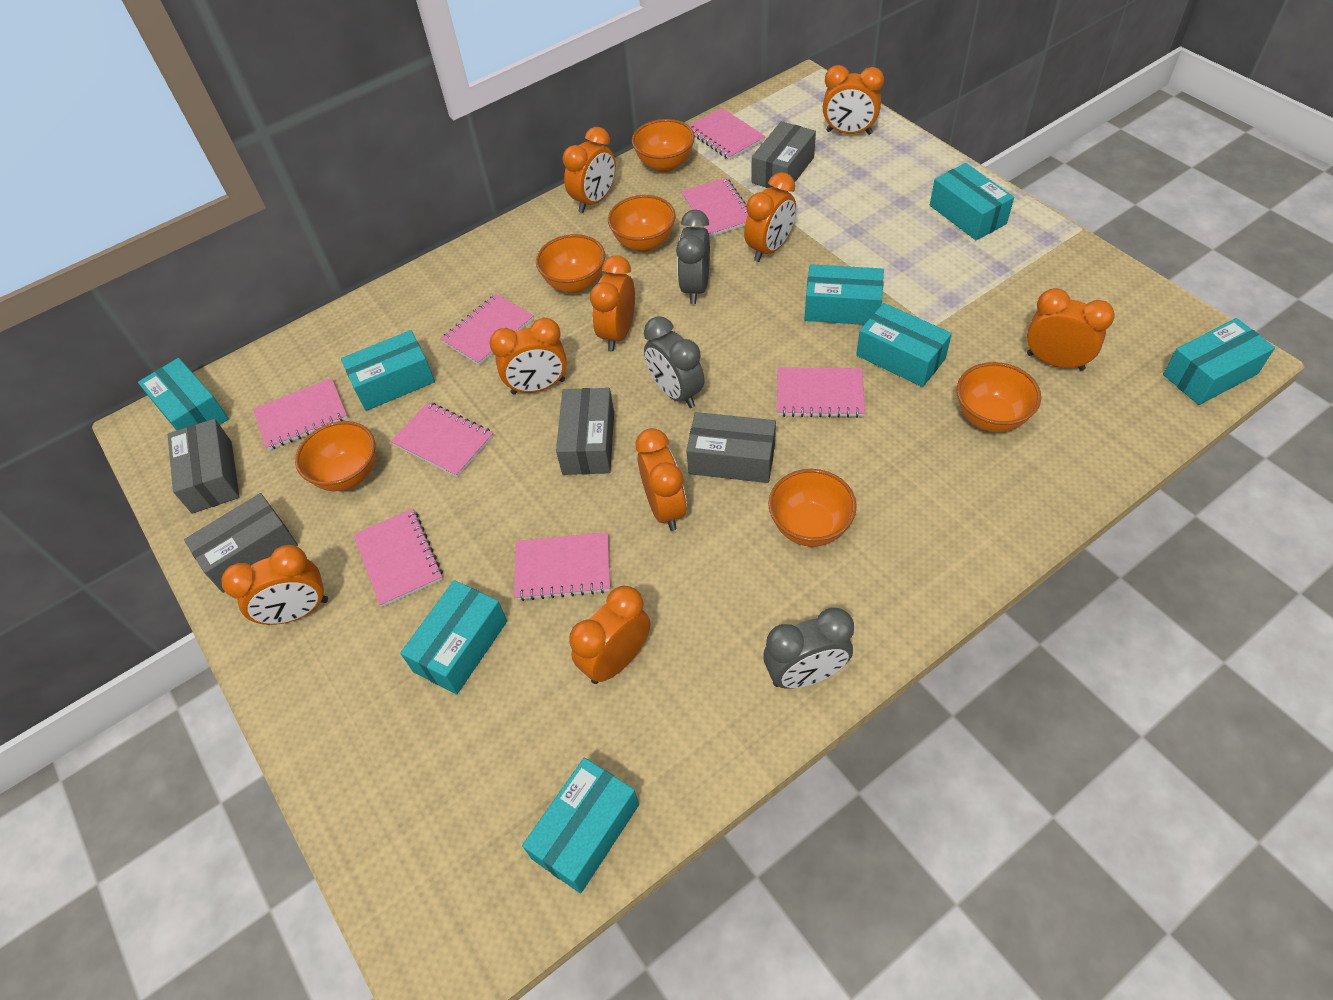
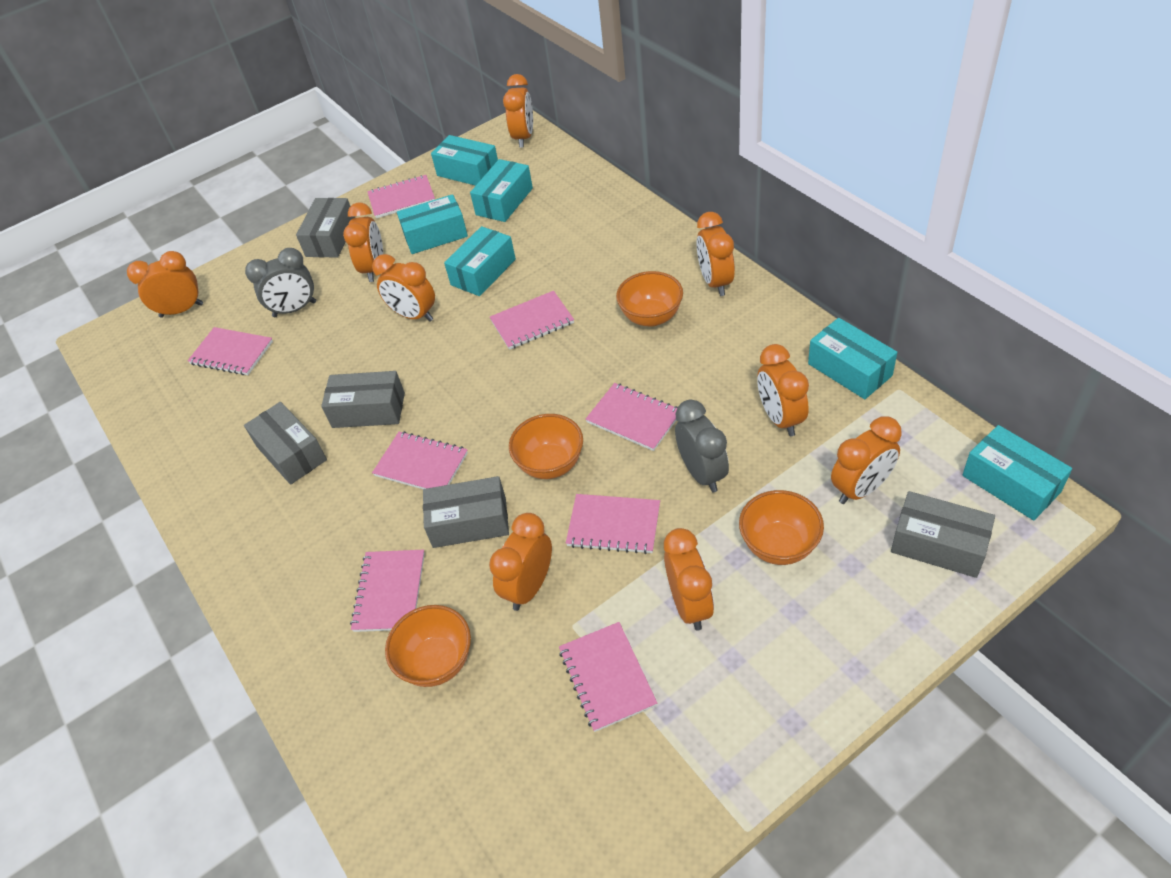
grey clock: 3 -> 2
orange bowl: 6 -> 4
turquoise box: 8 -> 6

